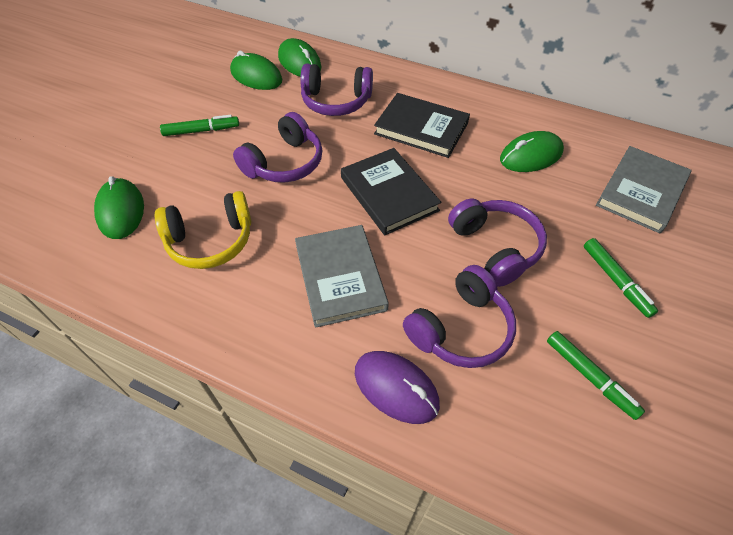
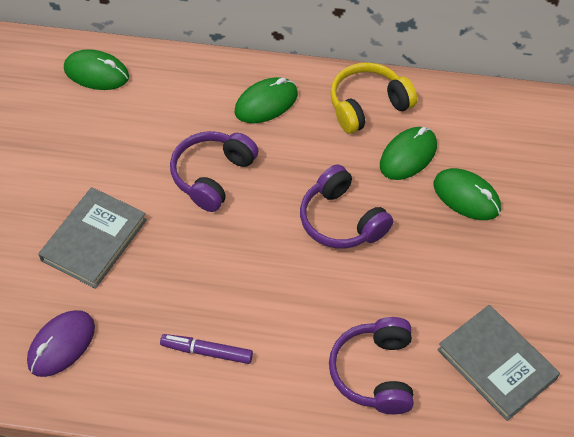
black book: 2 -> 0
green marker: 3 -> 0
purple headphones: 4 -> 3
purple marker: 0 -> 1

